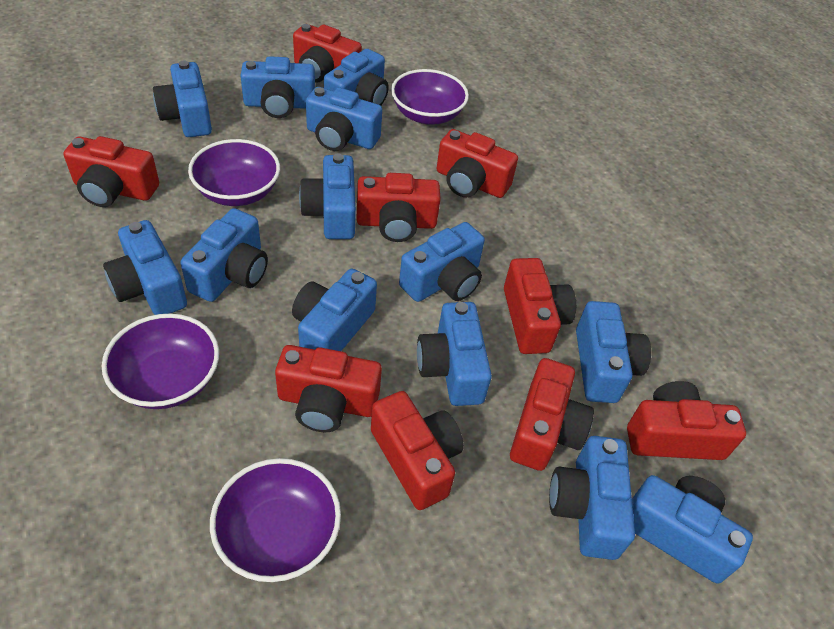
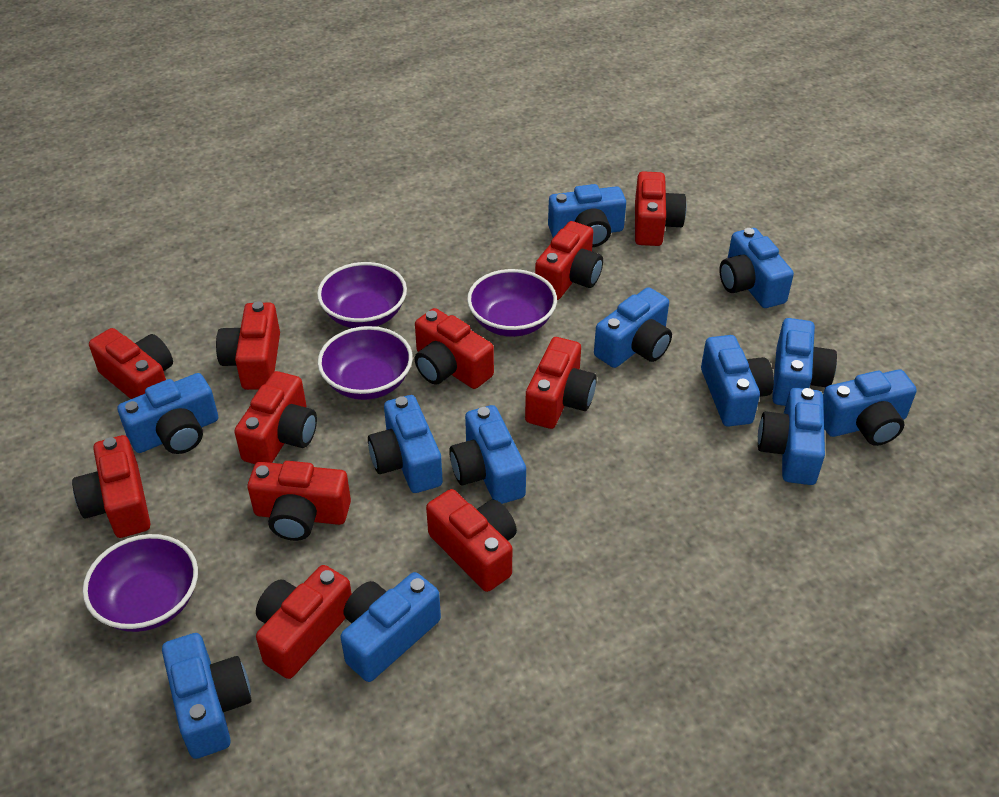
blue camera: 13 -> 12
red camera: 9 -> 11

